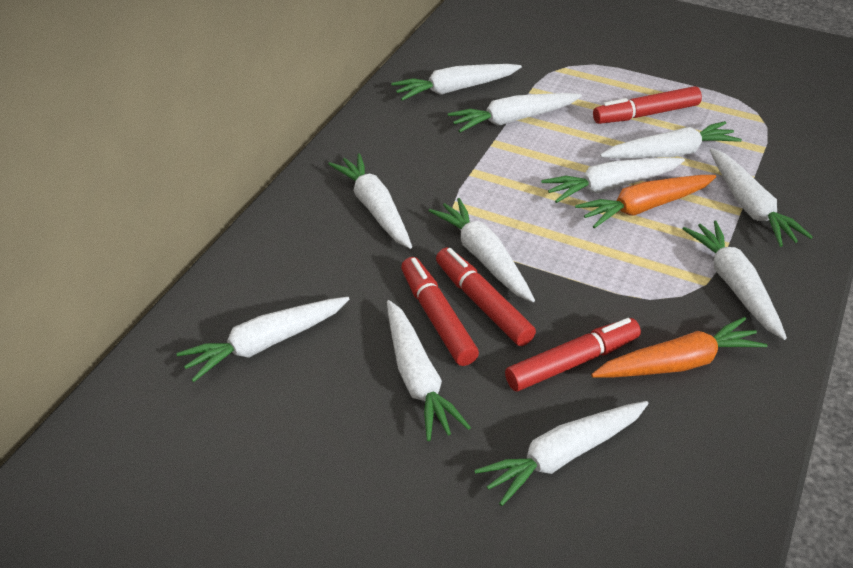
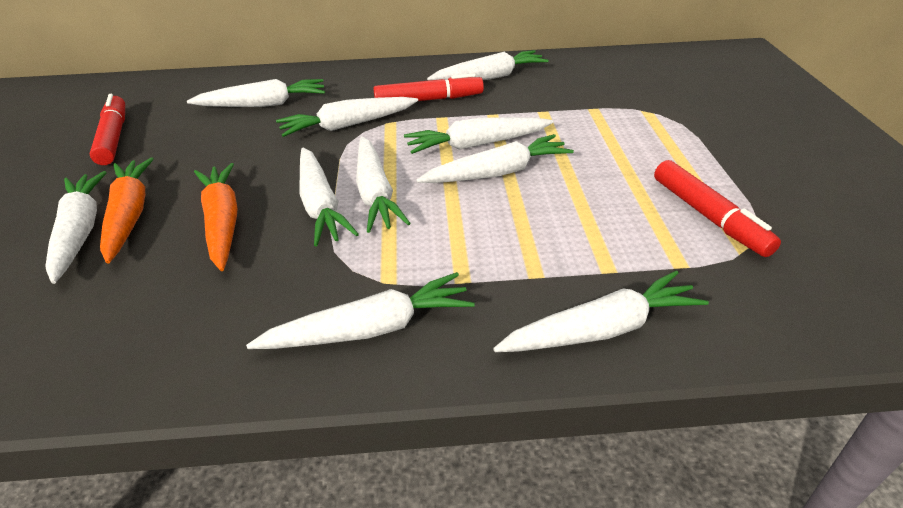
red marker: 4 -> 3
white carrot: 11 -> 10

